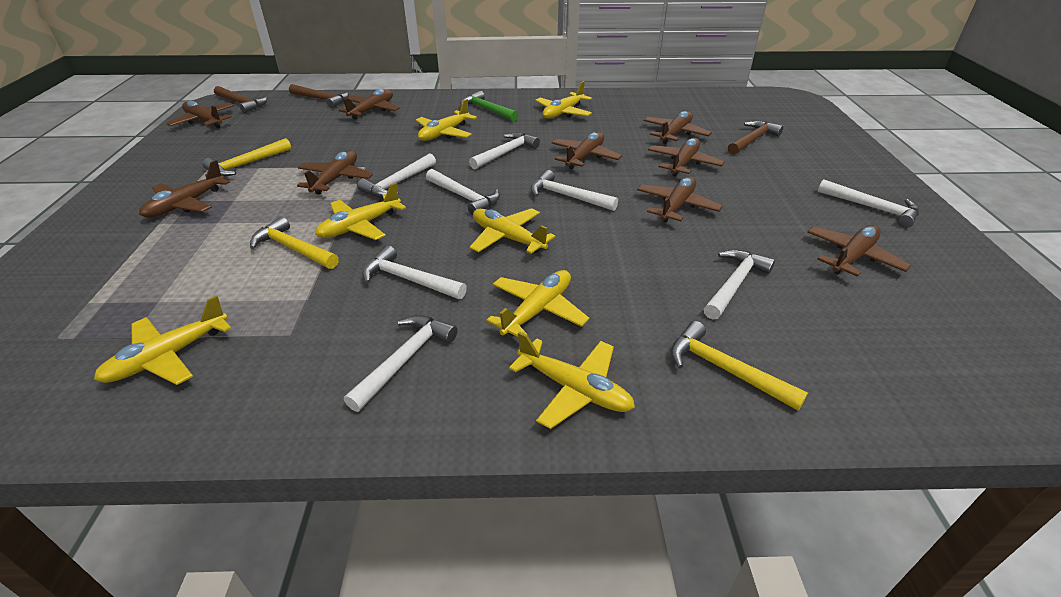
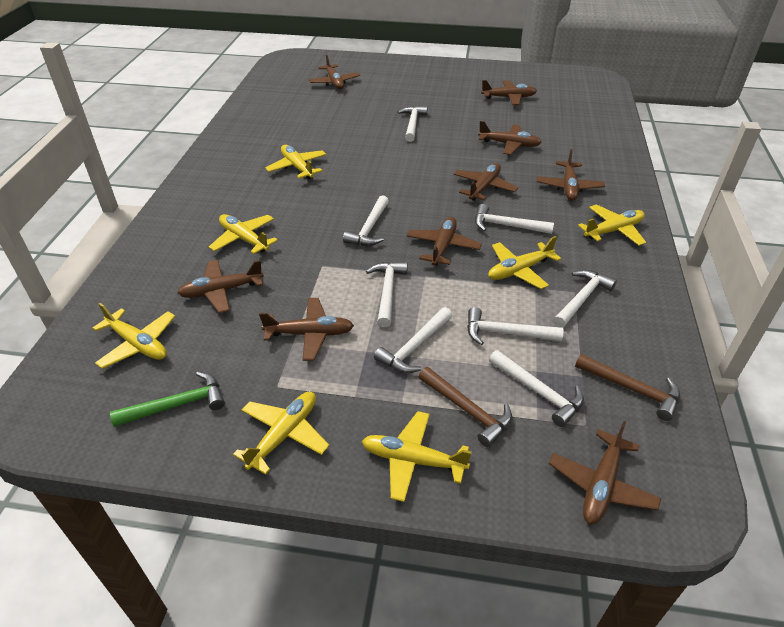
brown hammer: 3 -> 2
yellow hammer: 3 -> 0

